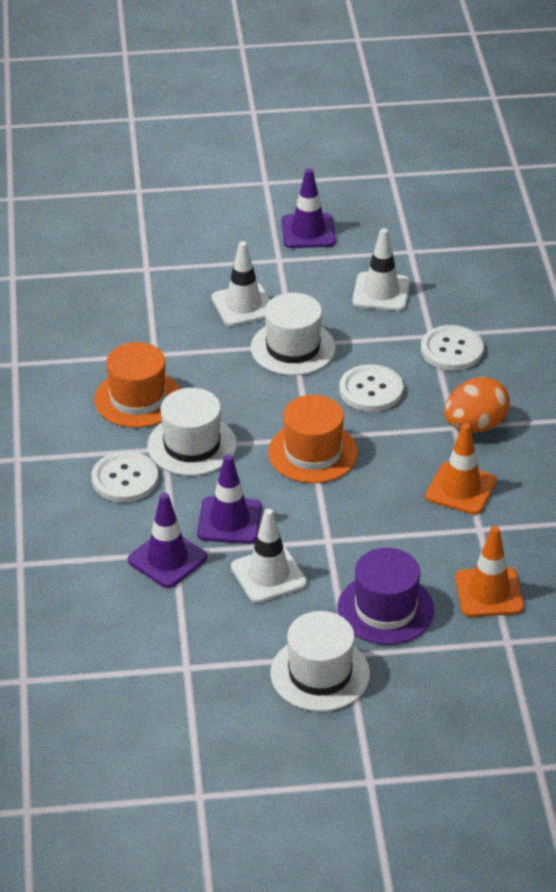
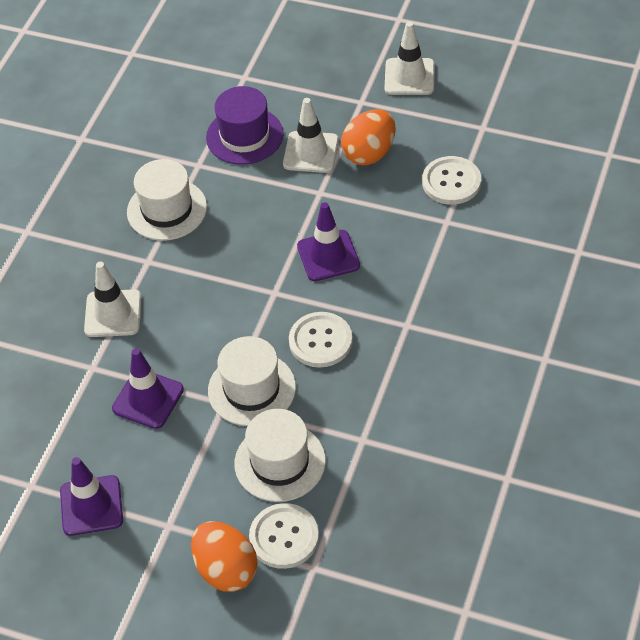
orange egg: 1 -> 2
orange hat: 2 -> 0
orange traffic cone: 2 -> 0

